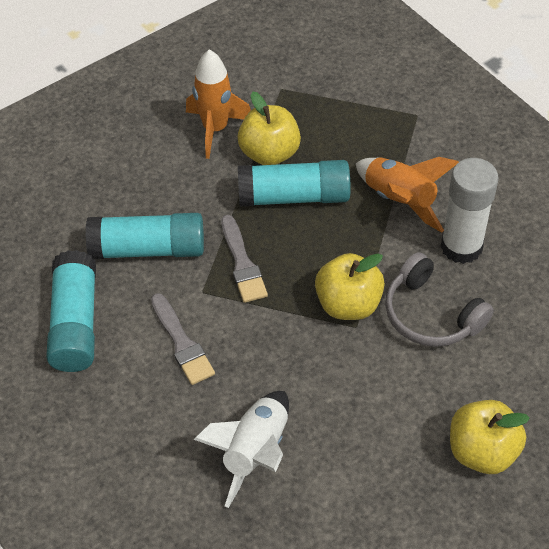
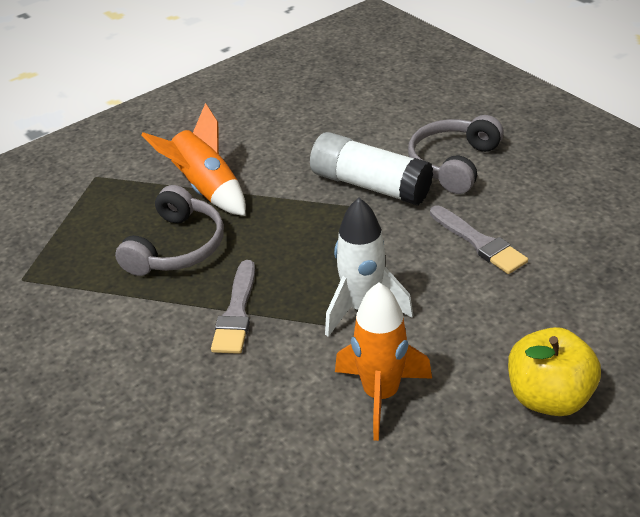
grey headphones: 1 -> 2
turquoise glue stick: 3 -> 0
yellow apple: 3 -> 1

